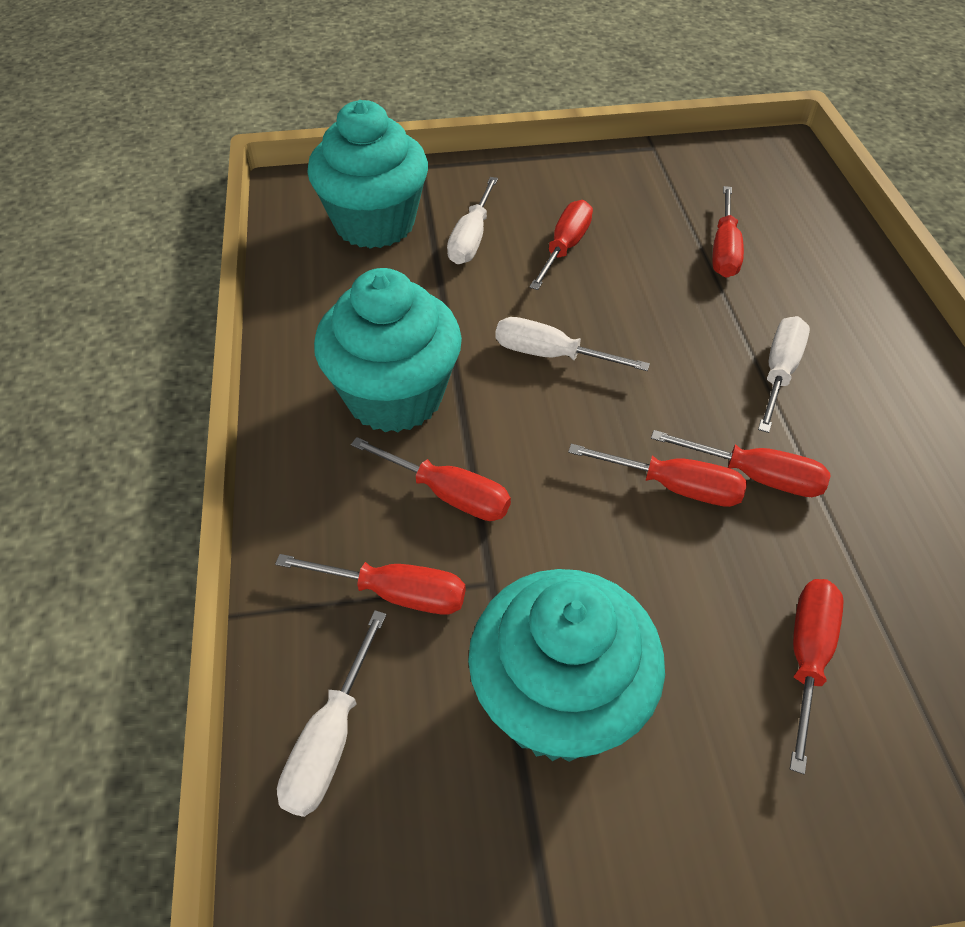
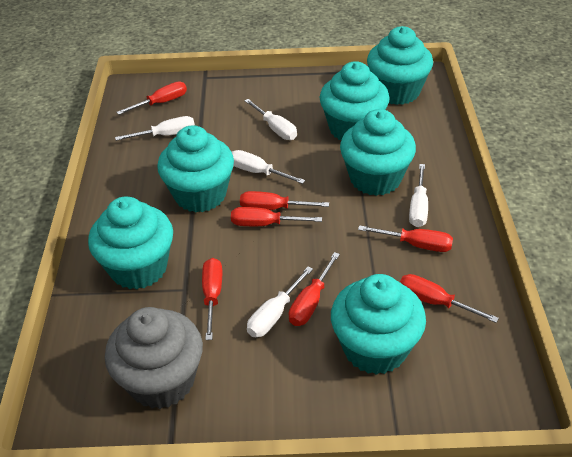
grey cupcake: 0 -> 1
turquoise cupcake: 3 -> 6
white screwdriver: 4 -> 5

